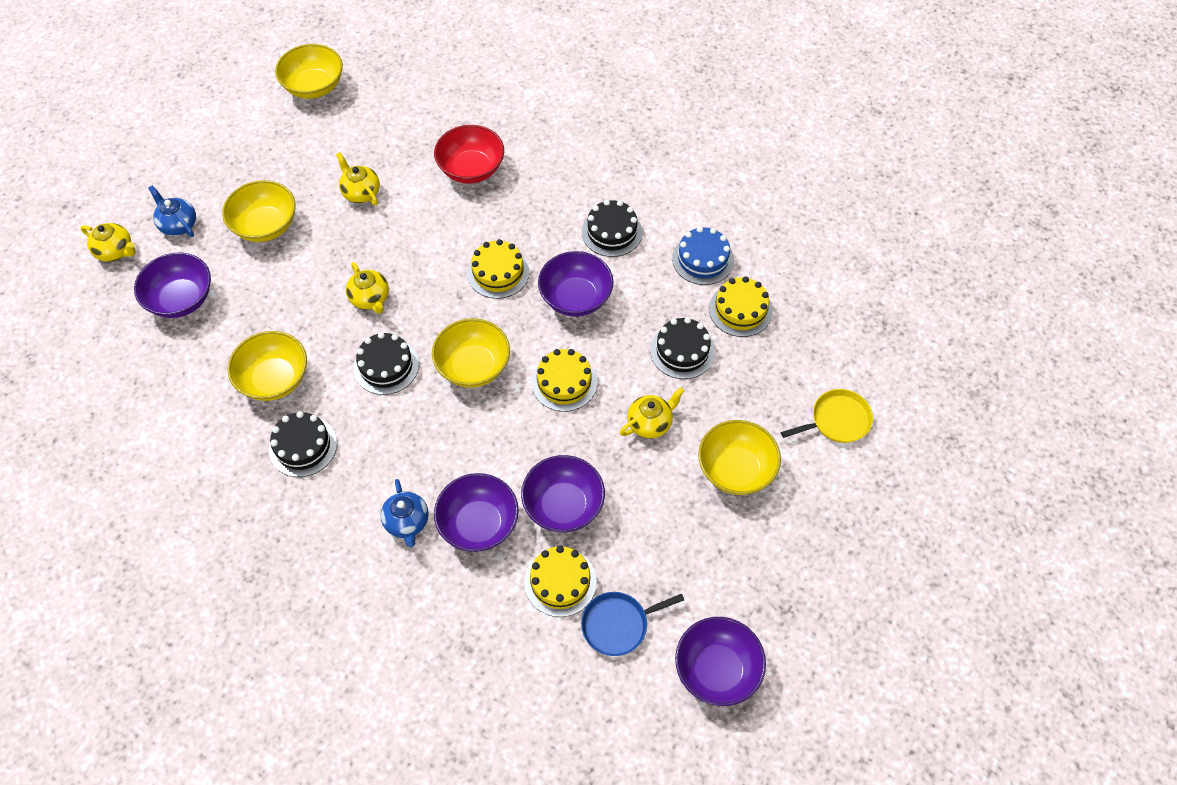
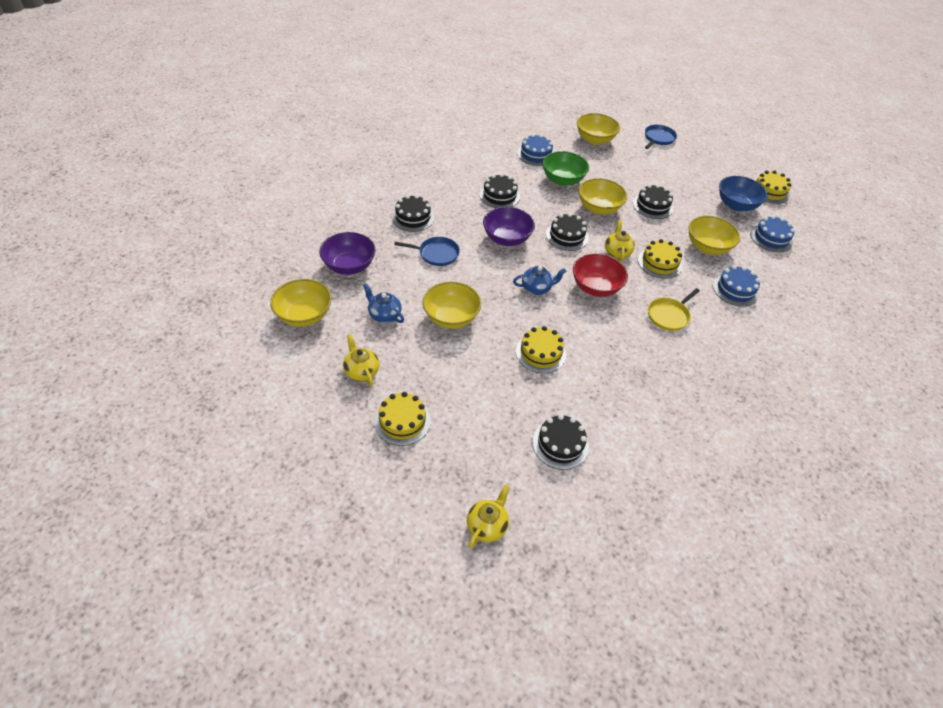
black cake: 4 -> 5
blue bowl: 0 -> 1
blue cake: 1 -> 3
blue pan: 1 -> 2
green bowl: 0 -> 1
purple bowl: 5 -> 2
yellow teapot: 4 -> 3

